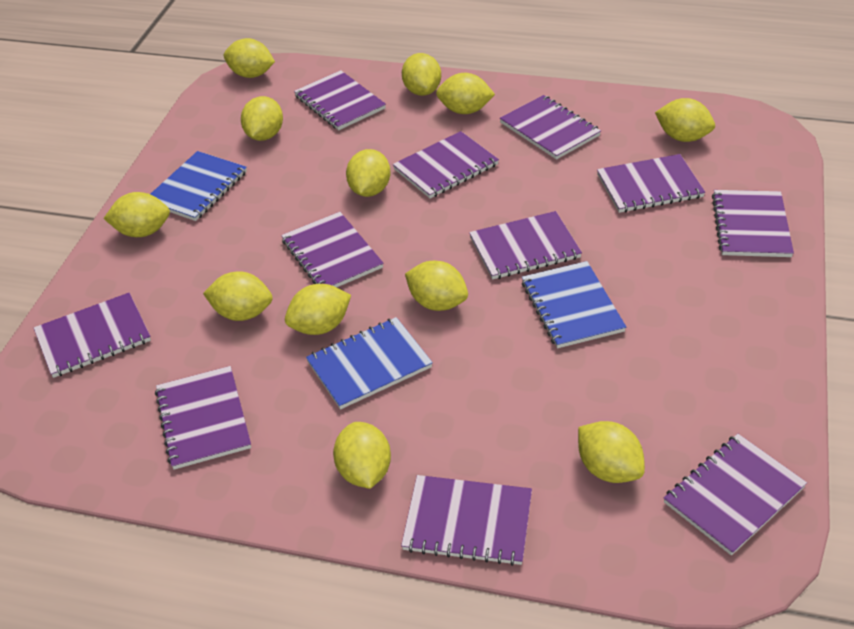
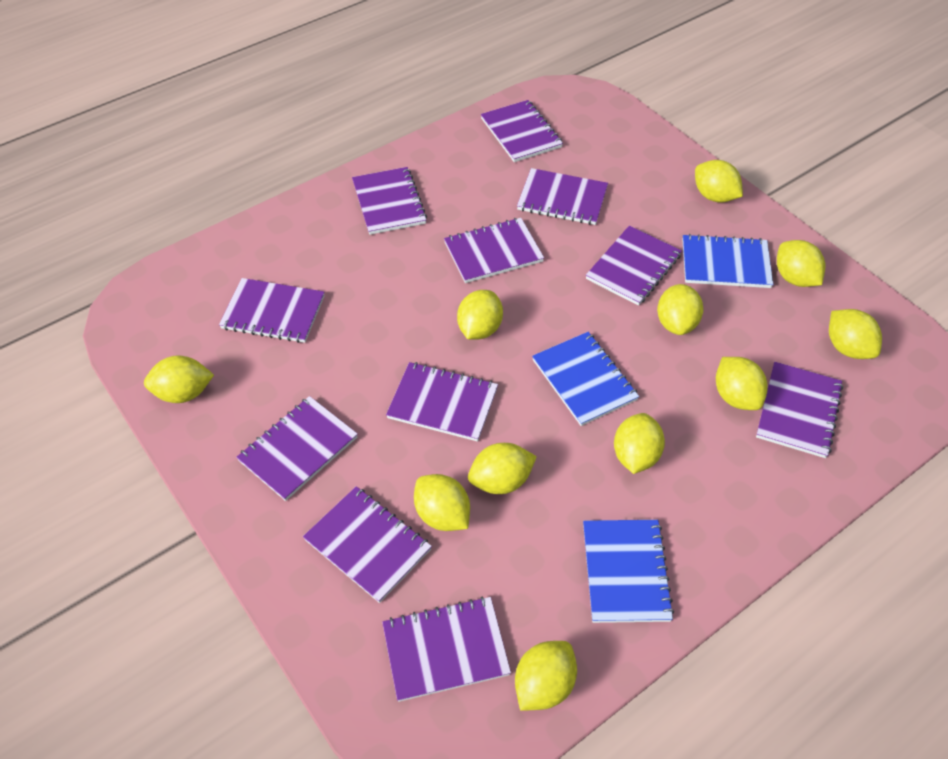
yellow lemon: 12 -> 11

